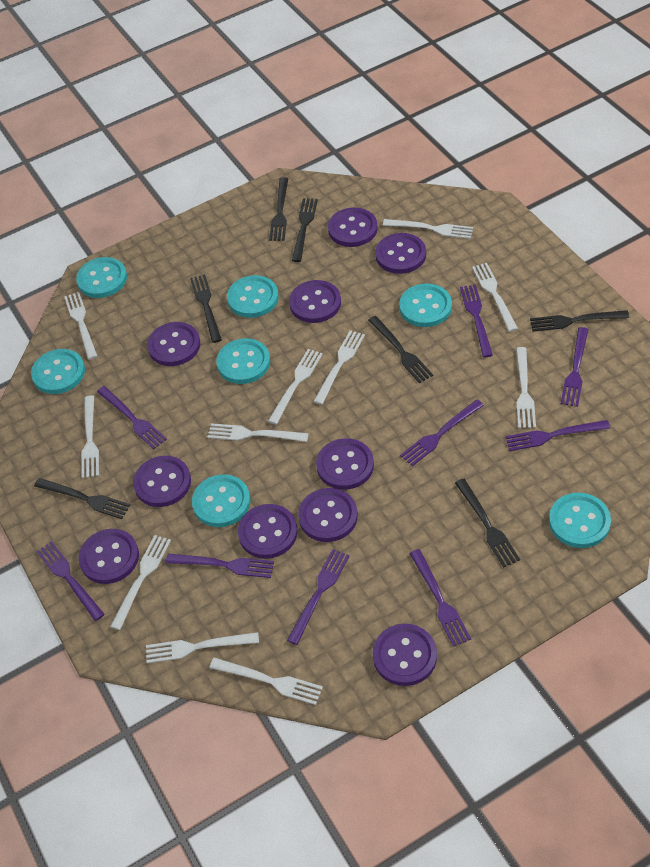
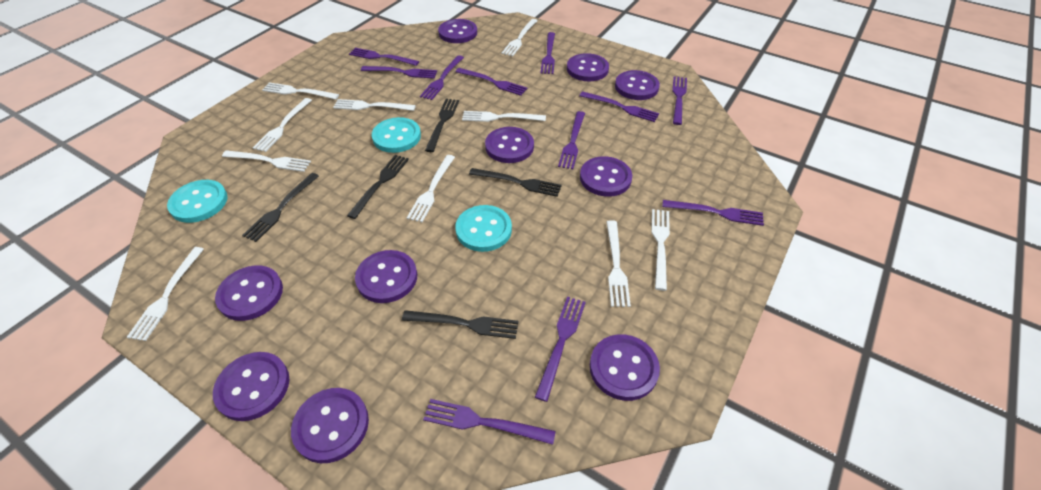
black fork: 7 -> 5
purple fork: 9 -> 11
turquoise button: 7 -> 3
white fork: 11 -> 10

